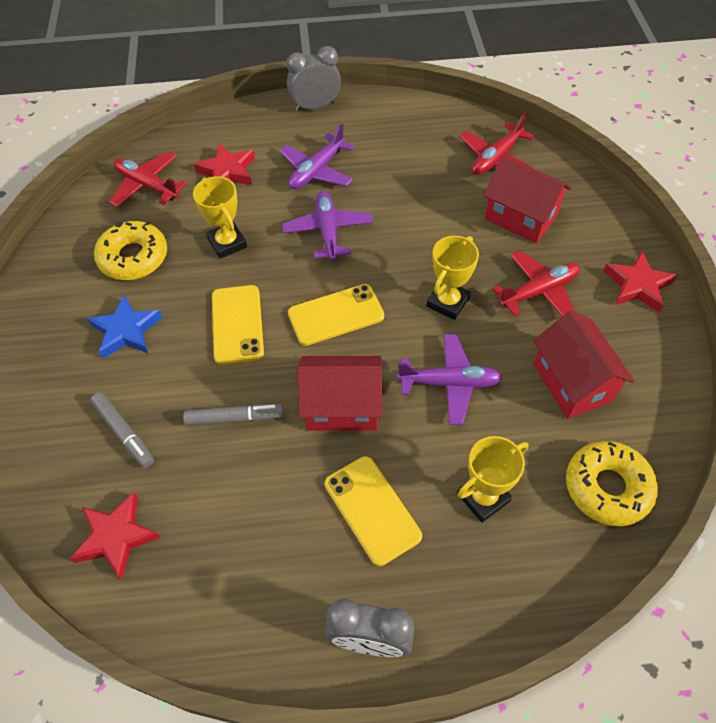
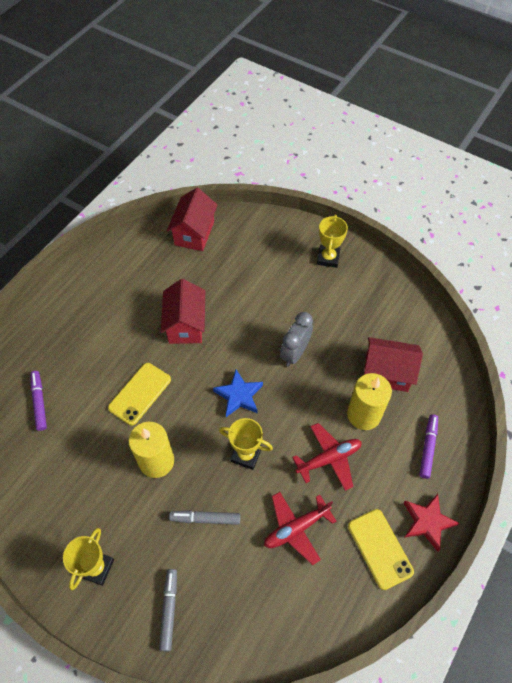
grey clock: 2 -> 1
purple marker: 0 -> 2
purple plane: 3 -> 0
red plane: 3 -> 2
red star: 3 -> 1
yellow candle: 0 -> 2
yellow donut: 2 -> 0
yellow phone: 3 -> 2

